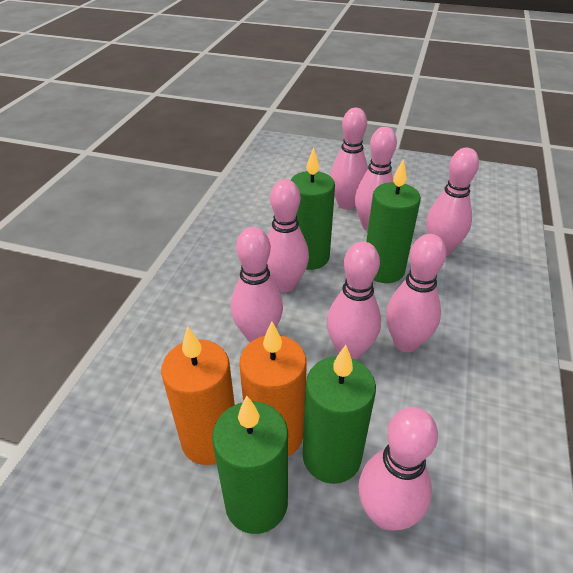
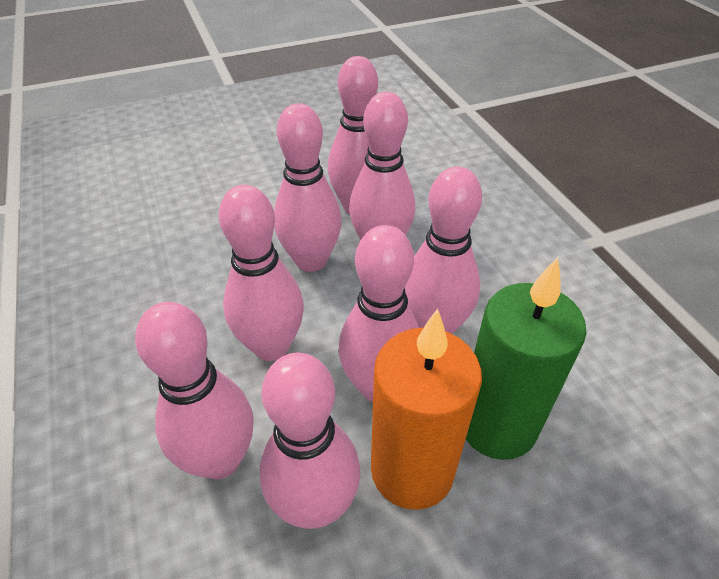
green candle: 4 -> 1
orange candle: 2 -> 1

